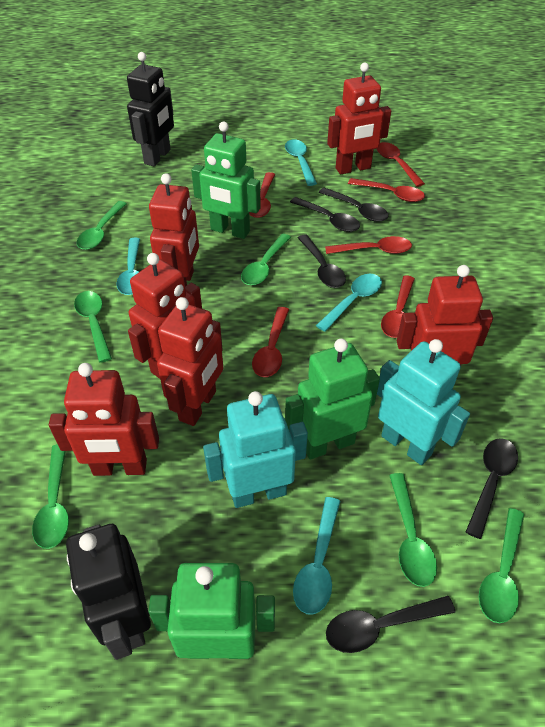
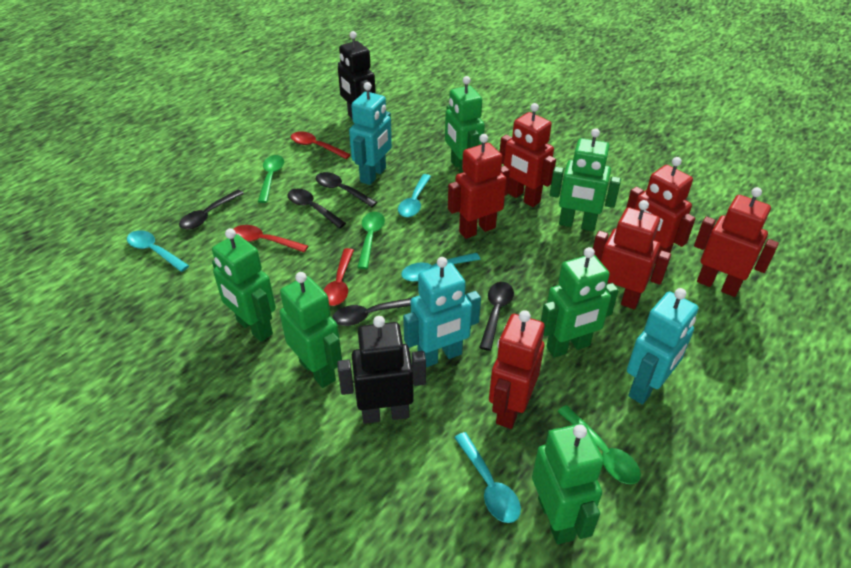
green robot: 3 -> 6
green spoon: 6 -> 3
red spoon: 6 -> 3
turquoise robot: 2 -> 3

